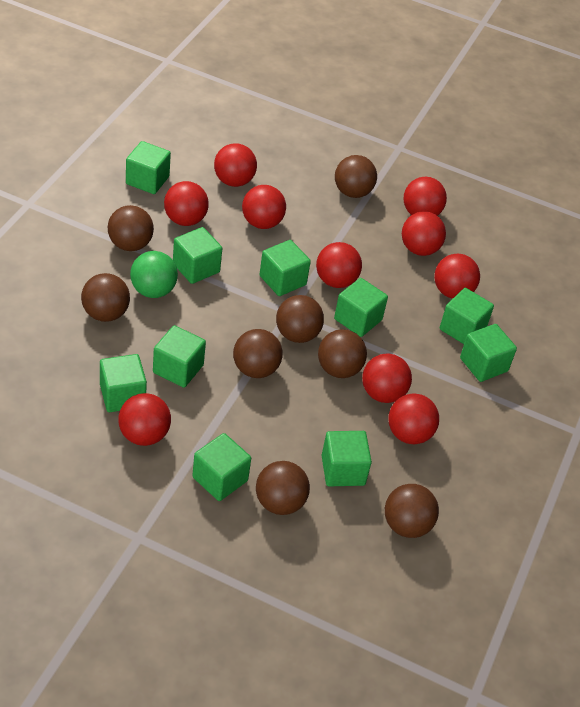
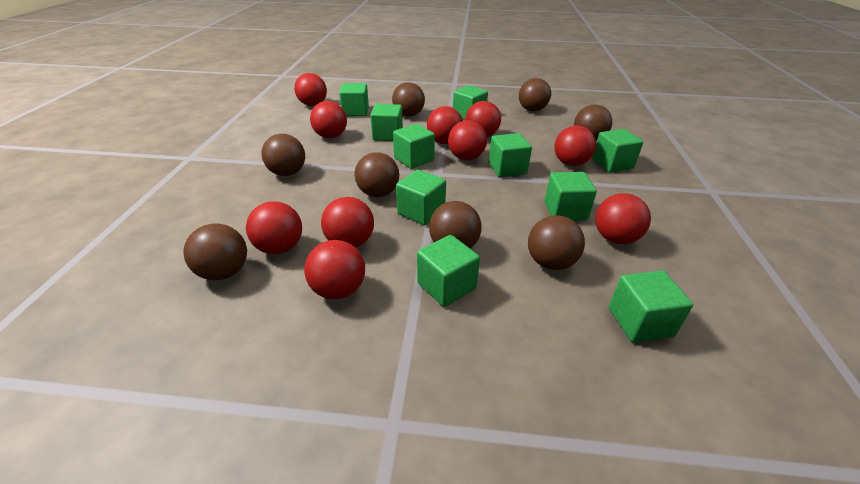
green ball: 1 -> 0

